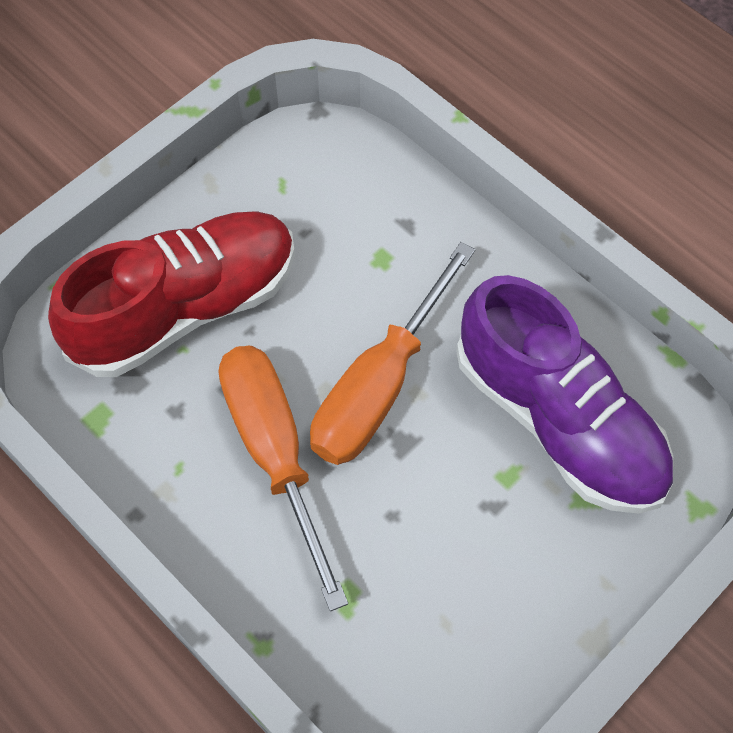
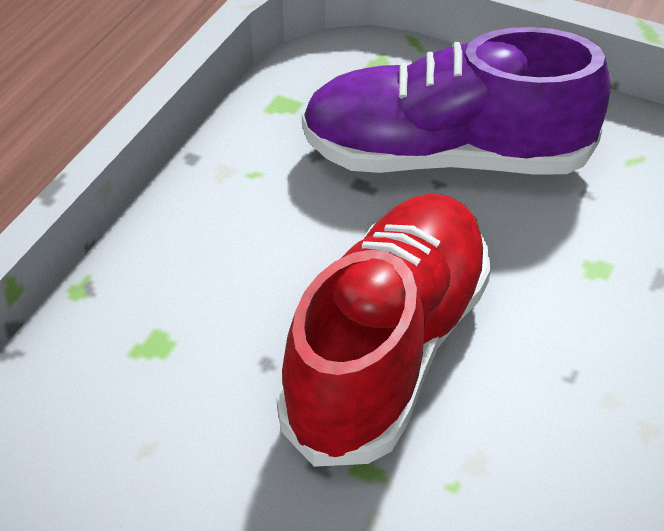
orange screwdriver: 2 -> 0

